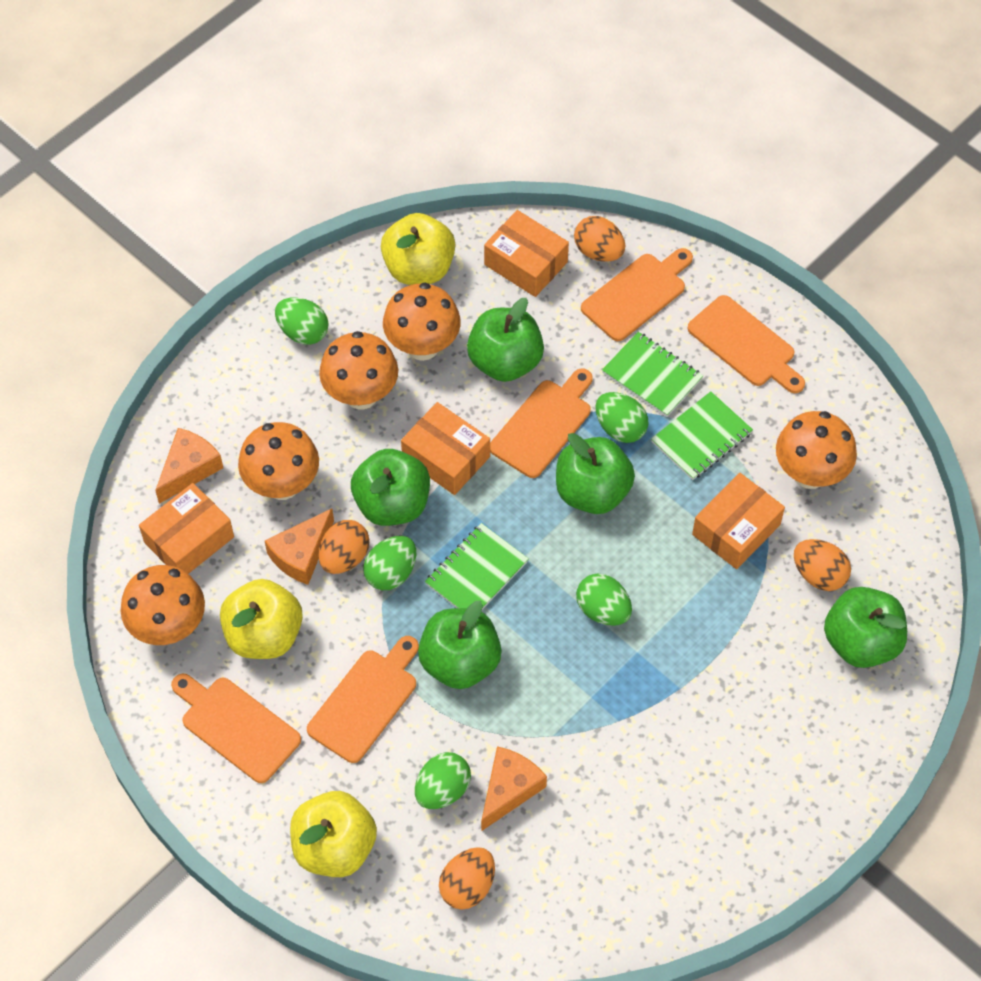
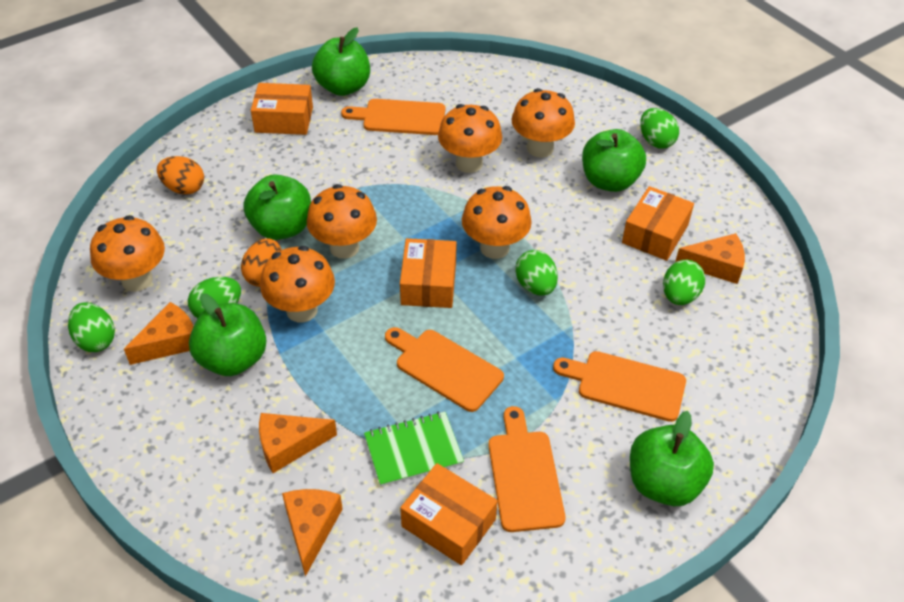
green notebook: 3 -> 1
orange cheese: 3 -> 4
orange cutting board: 5 -> 4
orange egg: 4 -> 2
orange mushroom: 5 -> 6
yellow apple: 3 -> 0

